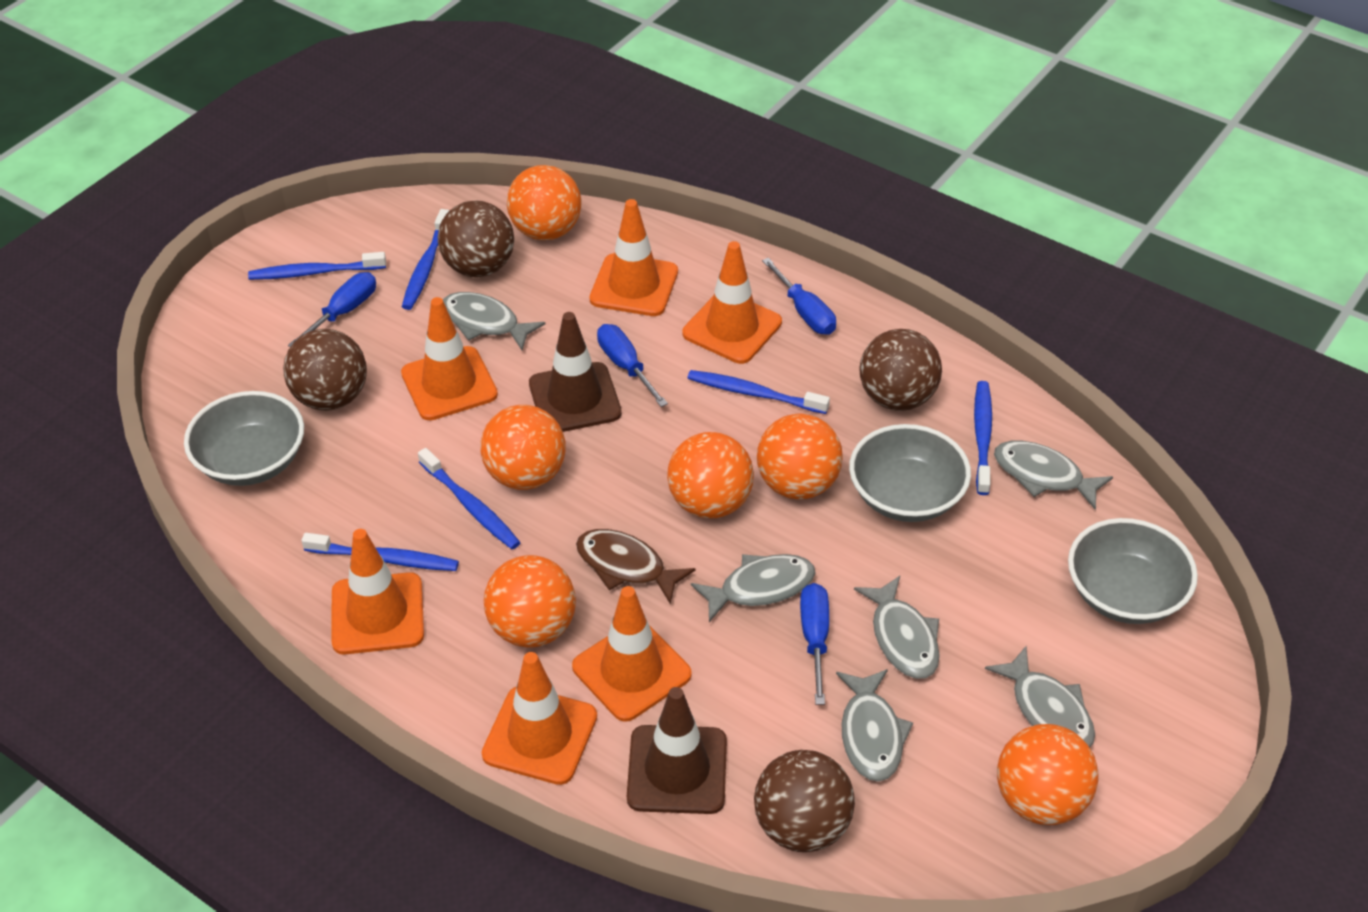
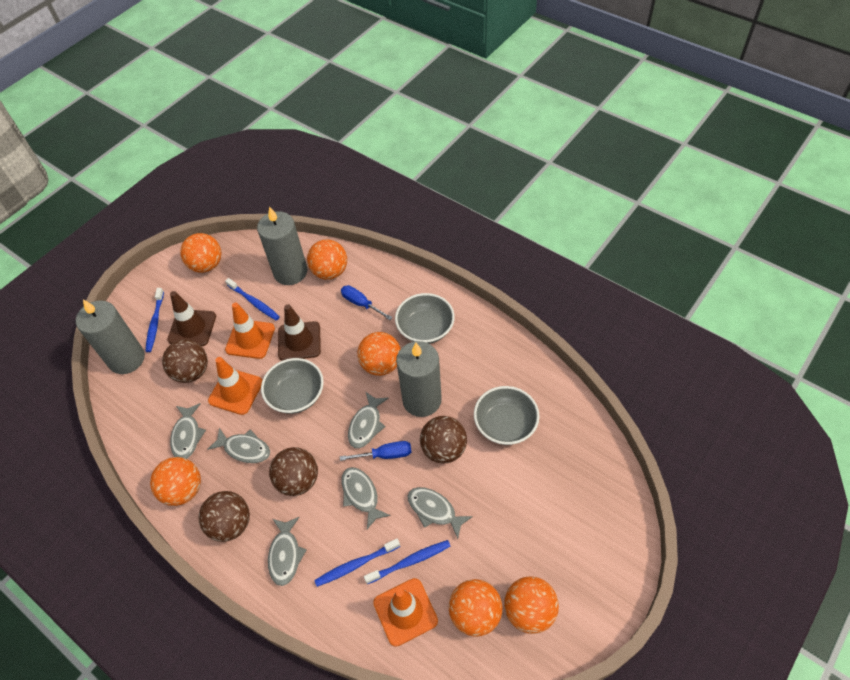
blue screwdriver: 4 -> 2
blue toothbrush: 6 -> 4
brown fish: 1 -> 0
grey candle: 0 -> 3
orange traffic cone: 6 -> 3

